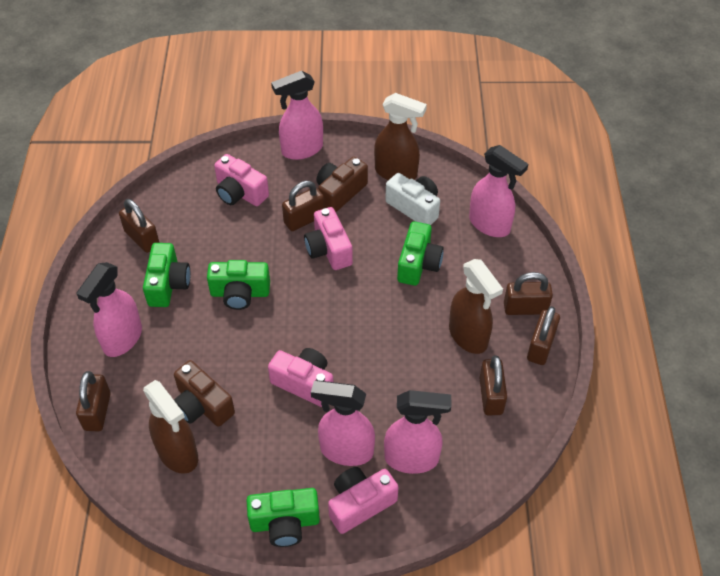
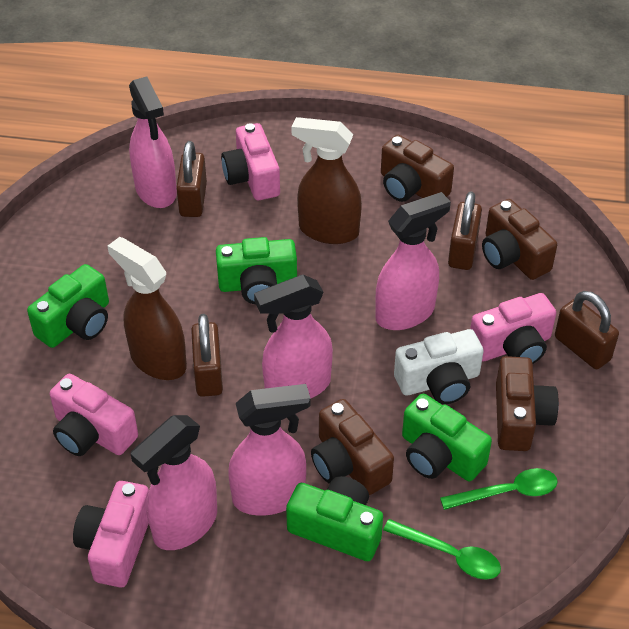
brown camera: 2 -> 4
brown padlock: 6 -> 4
brown spray bottle: 3 -> 2
green spoon: 0 -> 2

